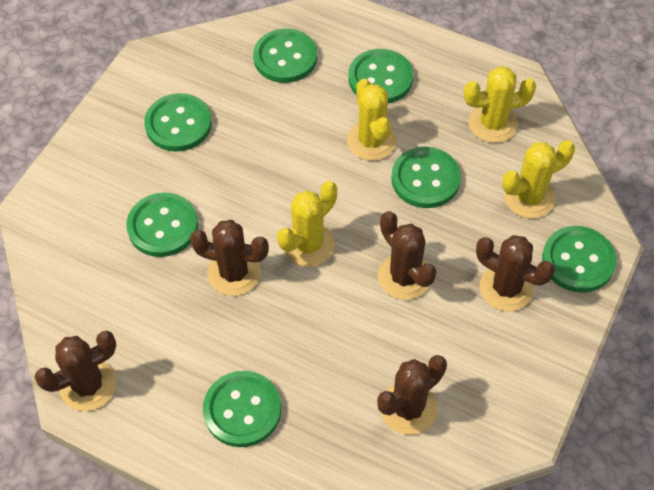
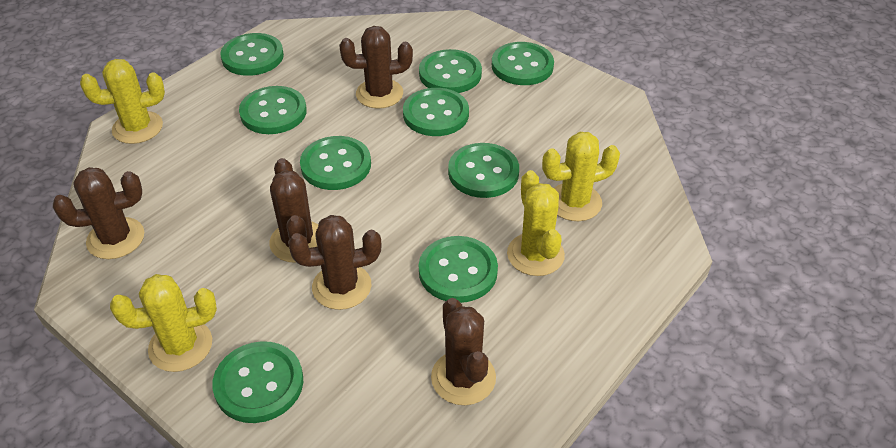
green button: 7 -> 9

